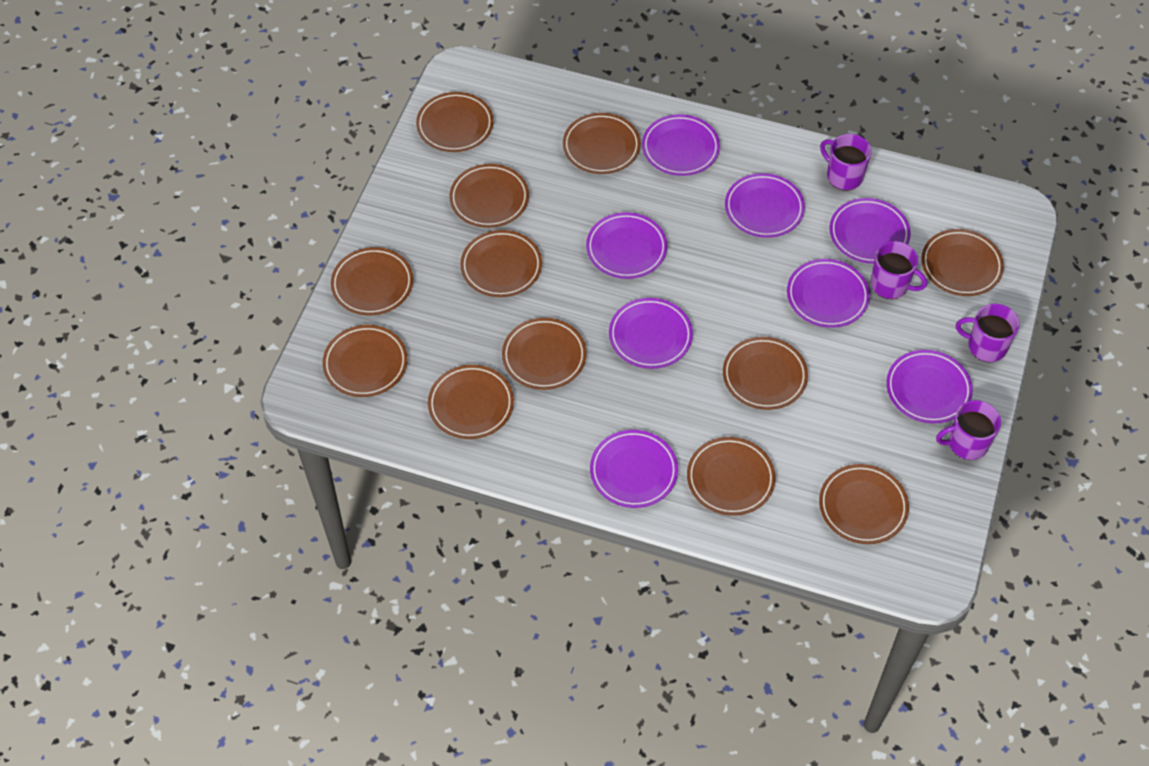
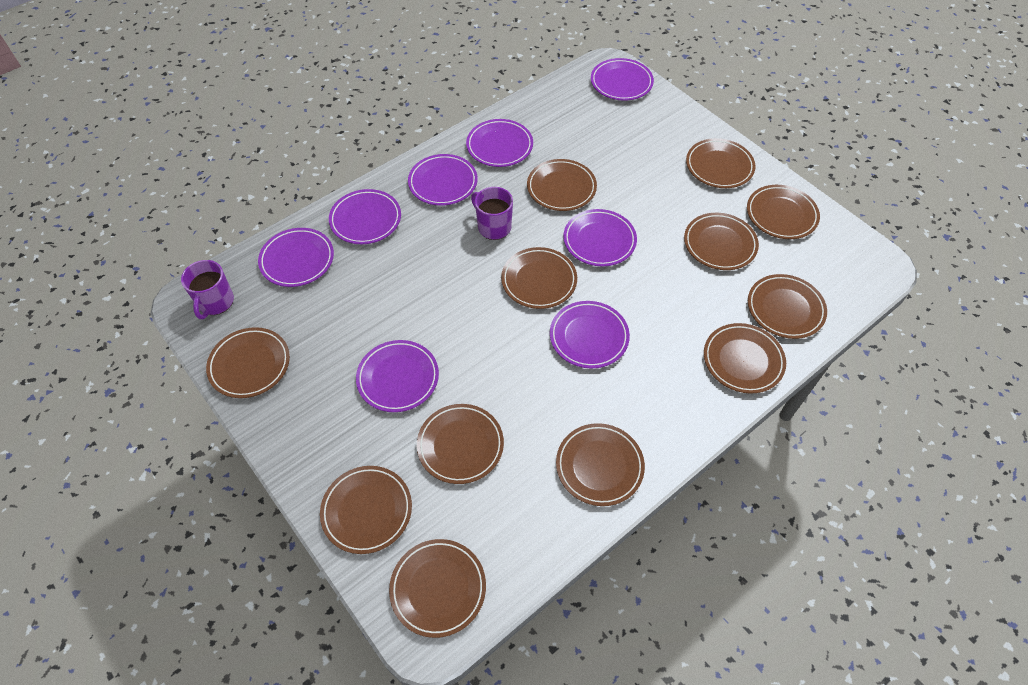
purple mug: 4 -> 2

